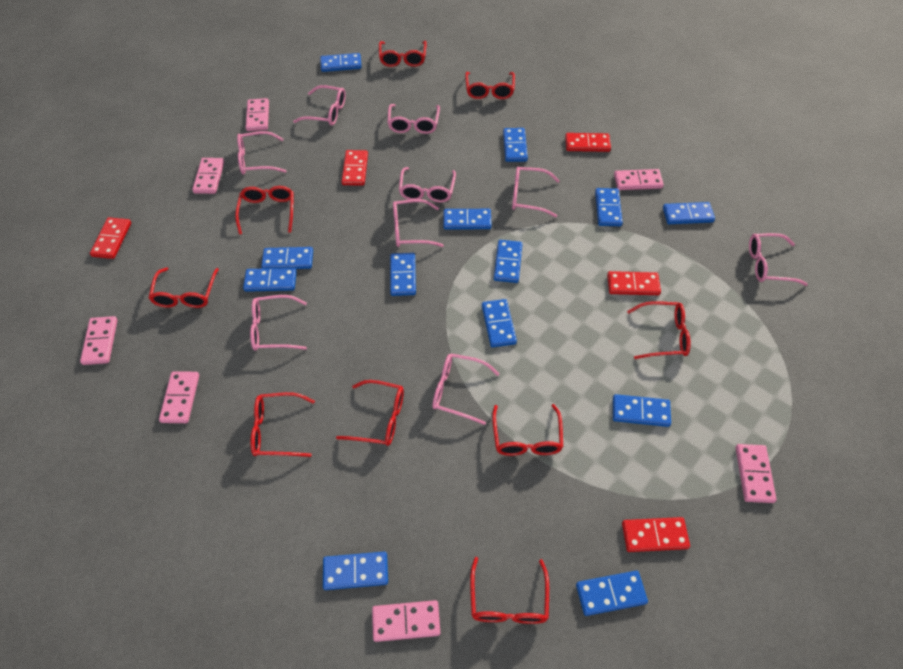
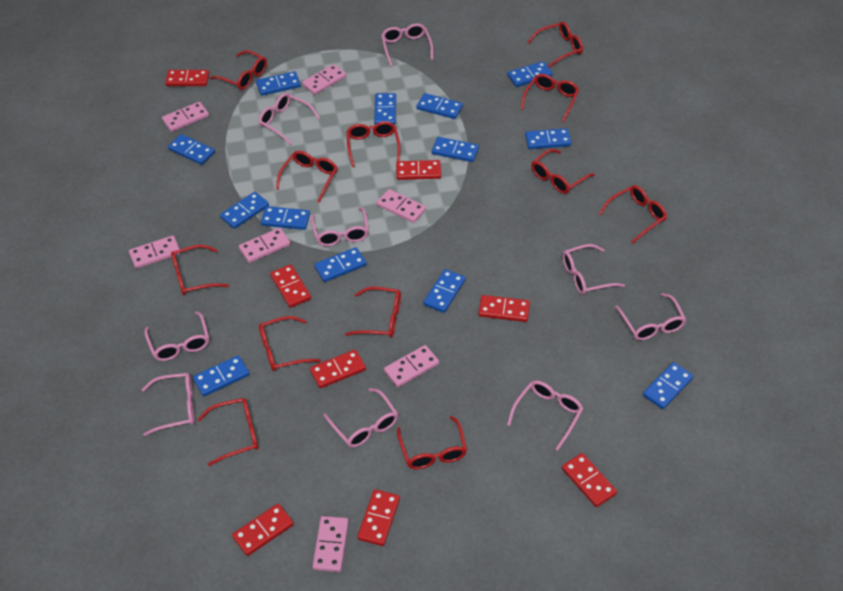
red domino: 5 -> 8
red glasses: 9 -> 12

